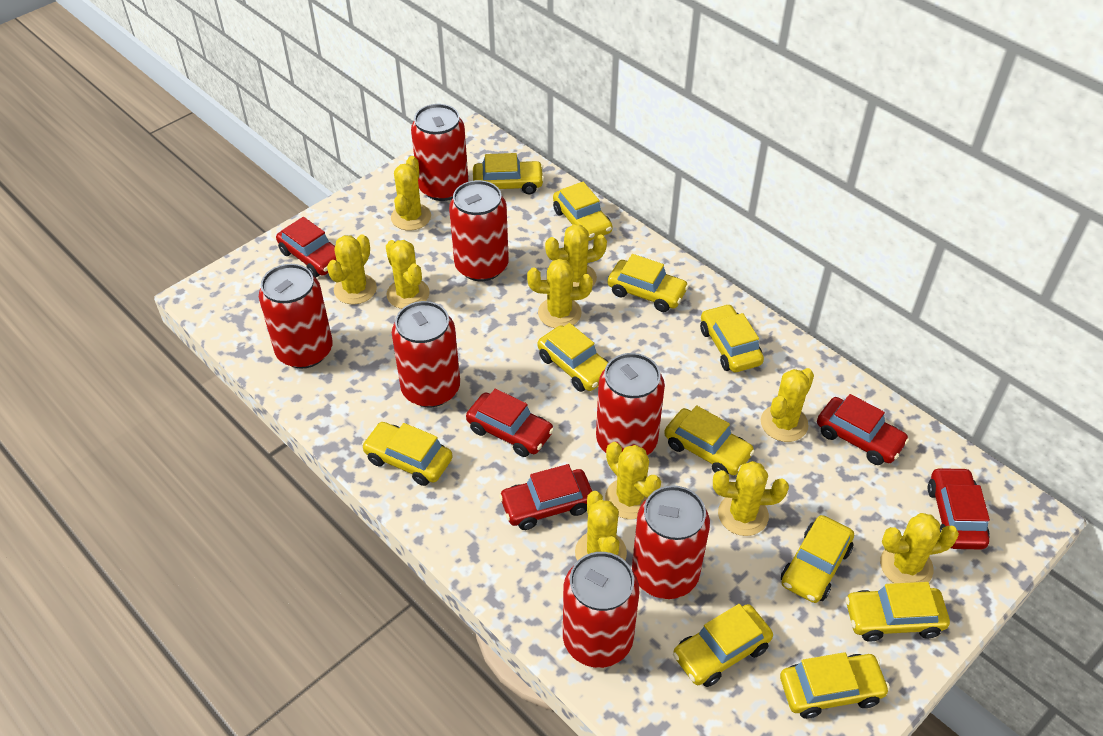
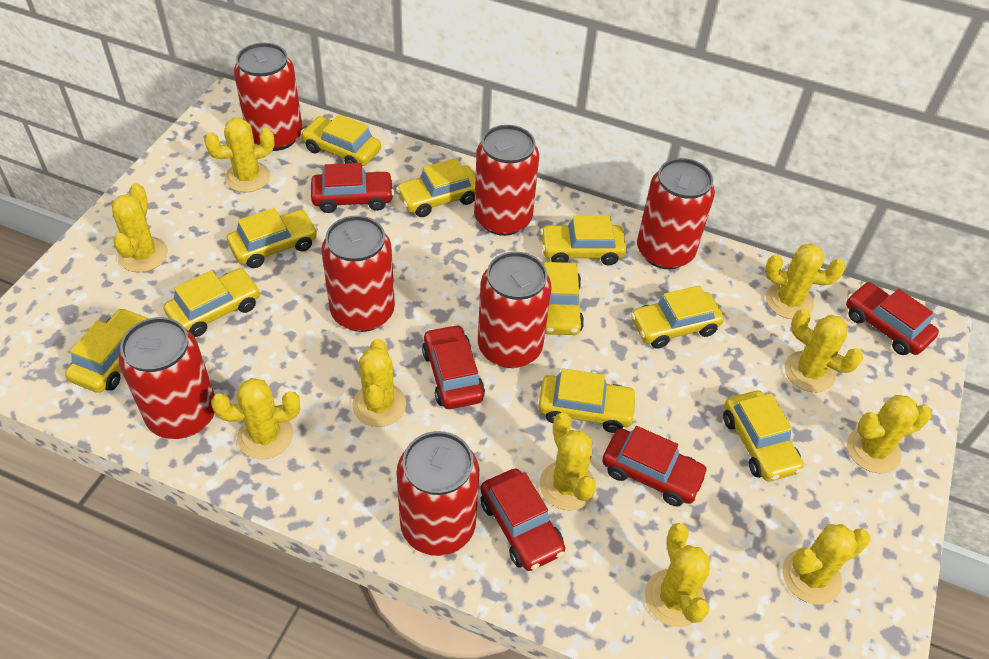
yellow car: 11 -> 10

